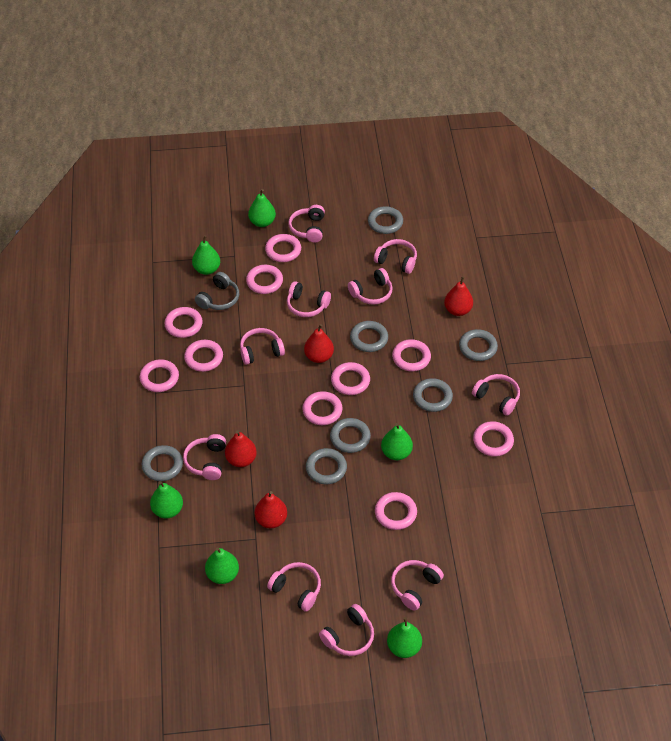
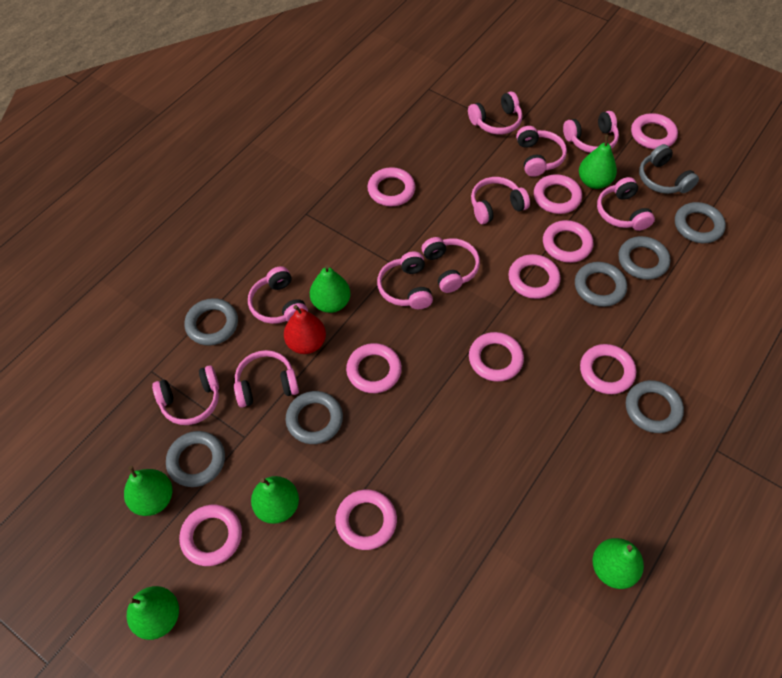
red pear: 4 -> 1

